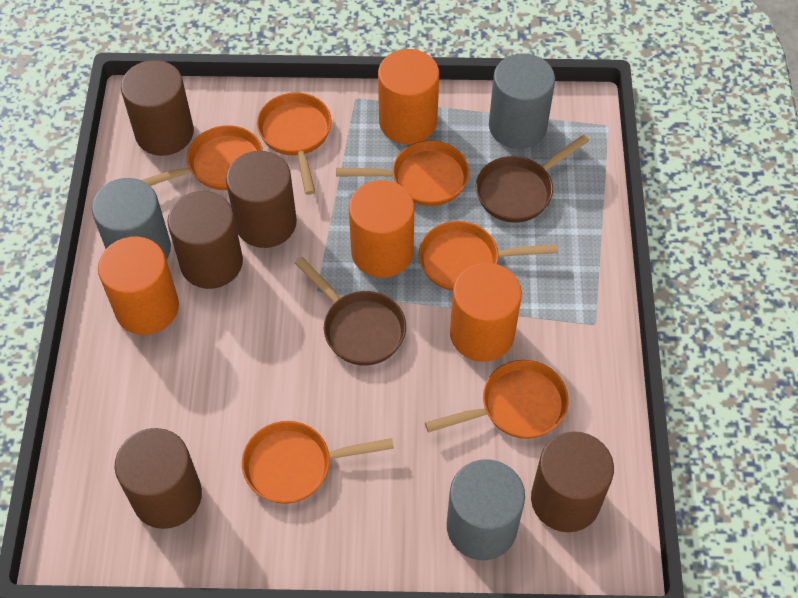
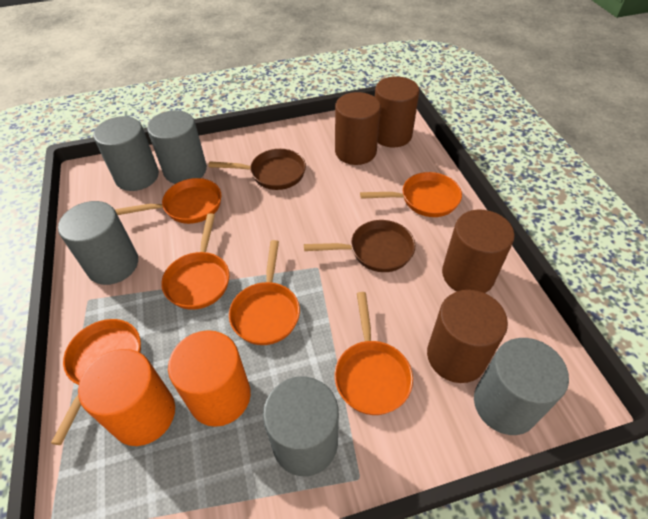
brown cylinder: 5 -> 4
grey cylinder: 3 -> 5
orange cylinder: 4 -> 2

